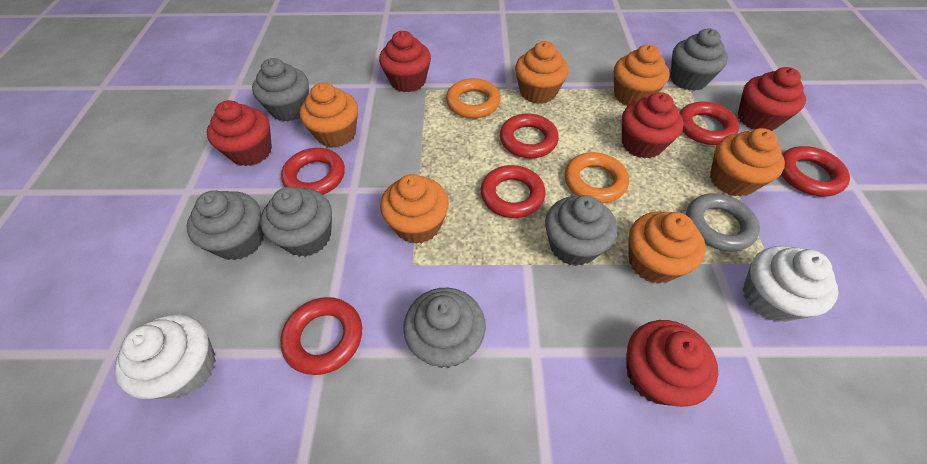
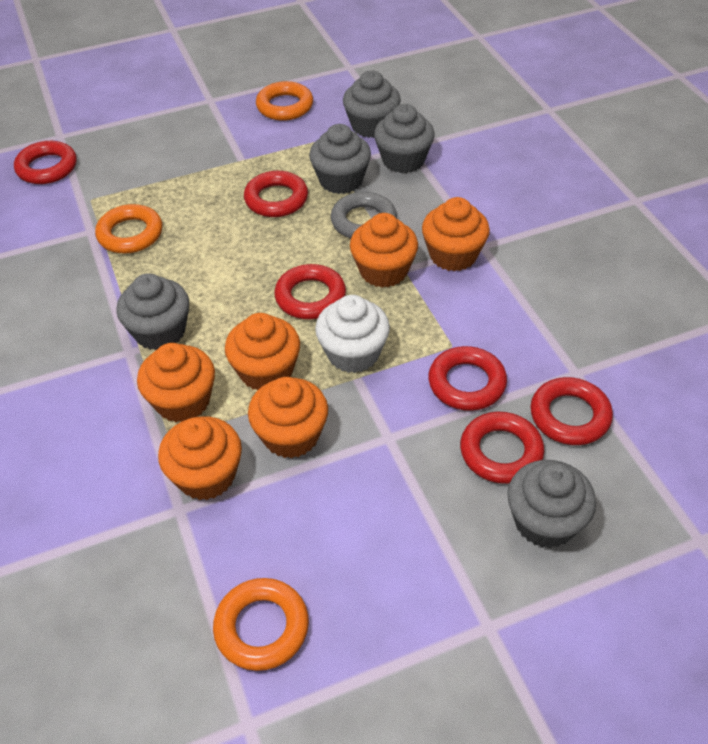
grey cupcake: 6 -> 5
orange ring: 2 -> 3
red cupcake: 5 -> 0
white cupcake: 2 -> 1

